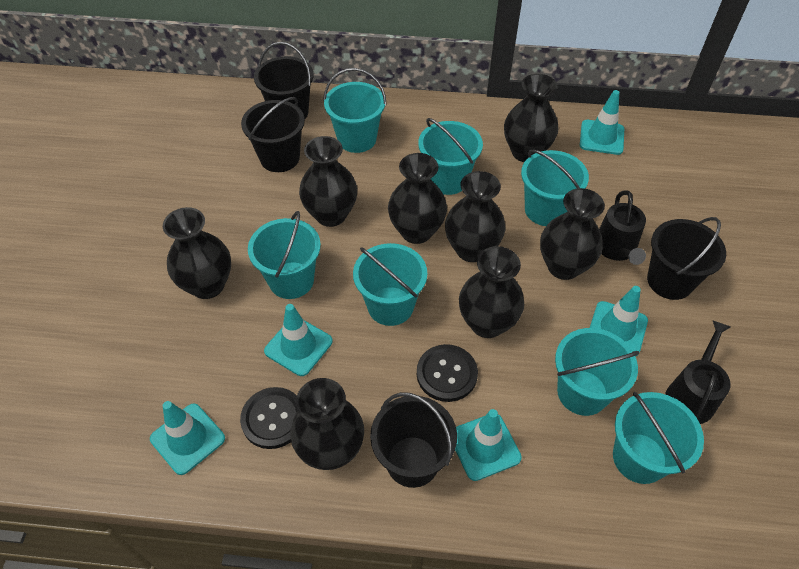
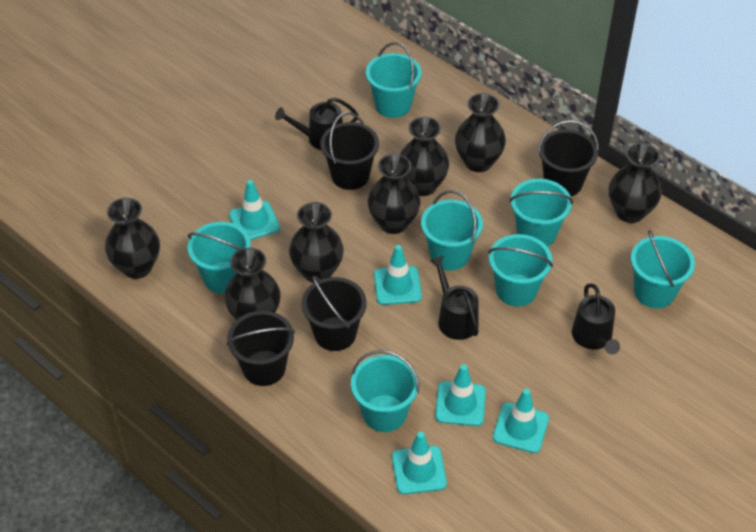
black button: 2 -> 0
black vase: 8 -> 7
black watering can: 2 -> 3

